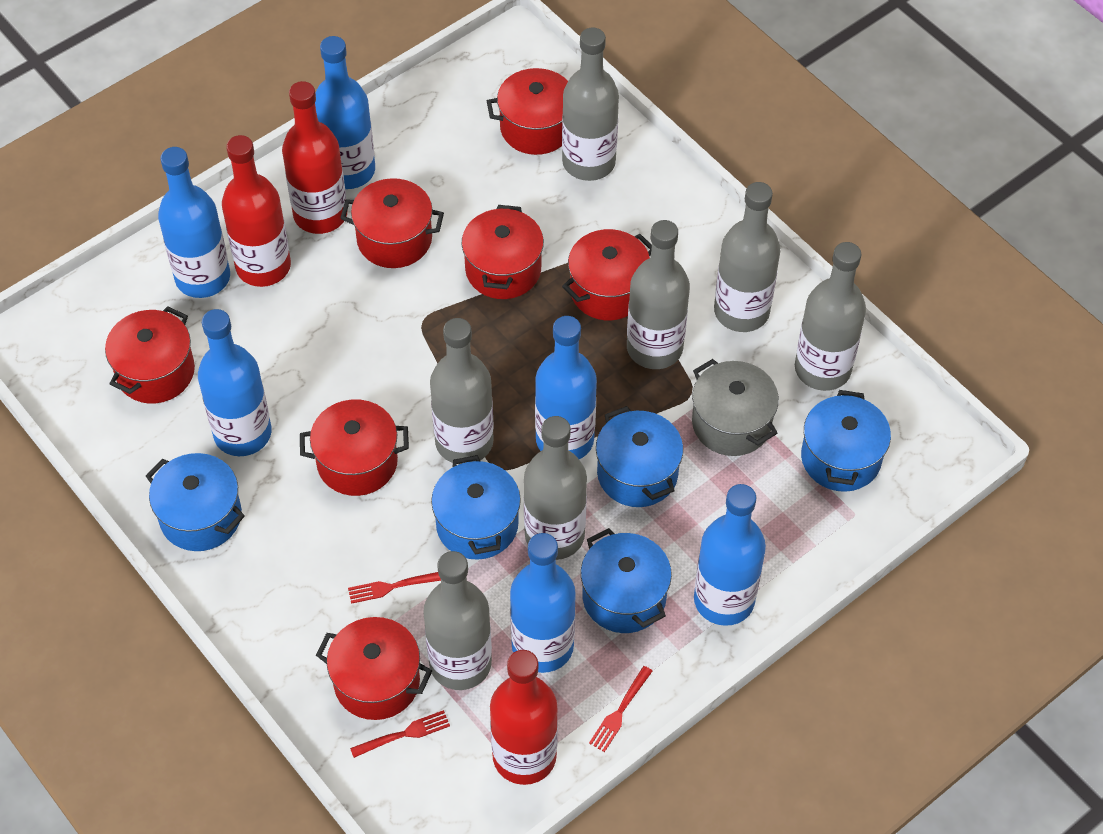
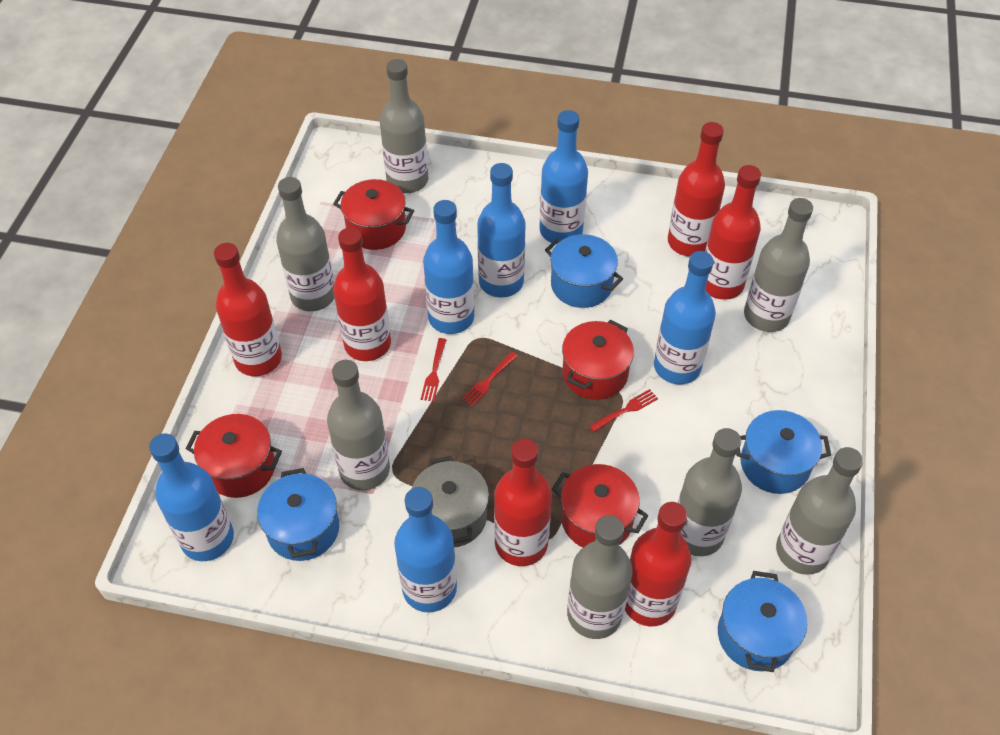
blue pot: 5 -> 4
red bottle: 3 -> 6
red pot: 7 -> 4

